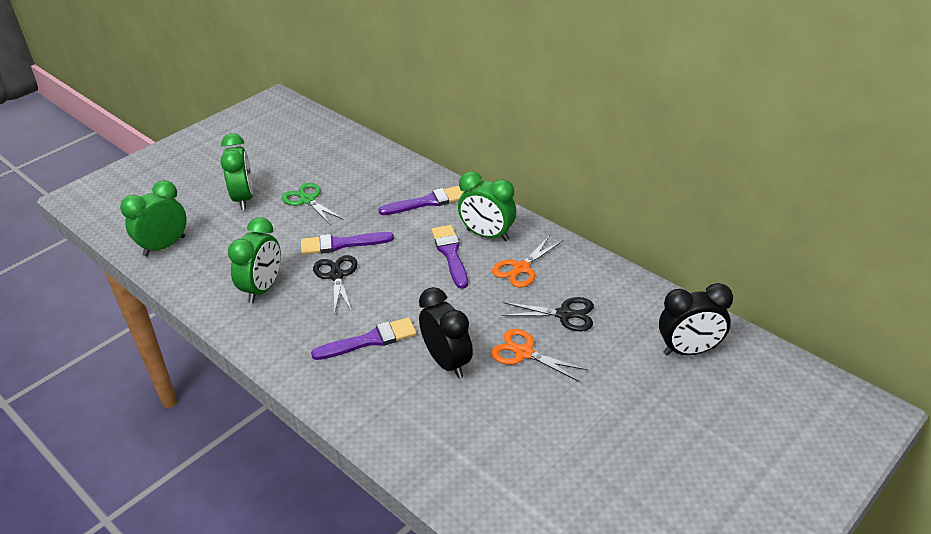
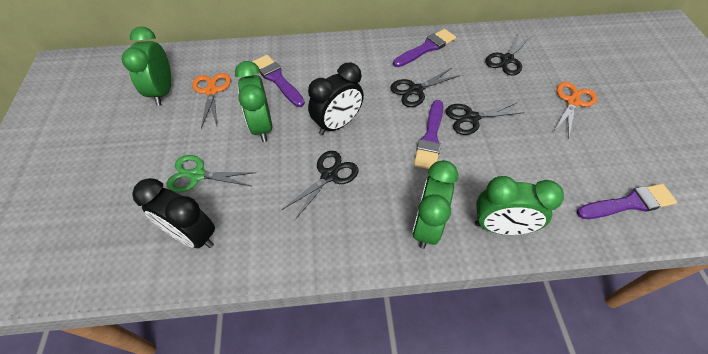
black scissors: 2 -> 4

